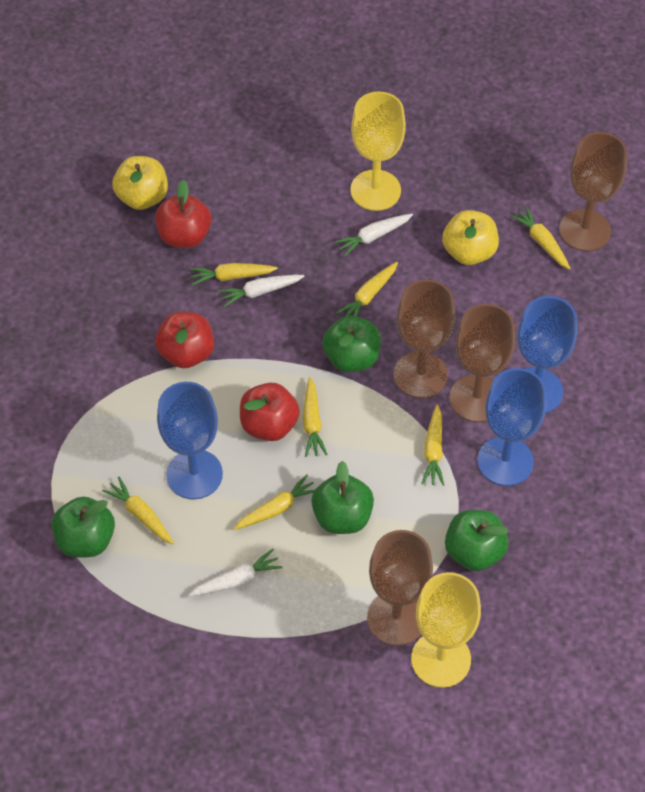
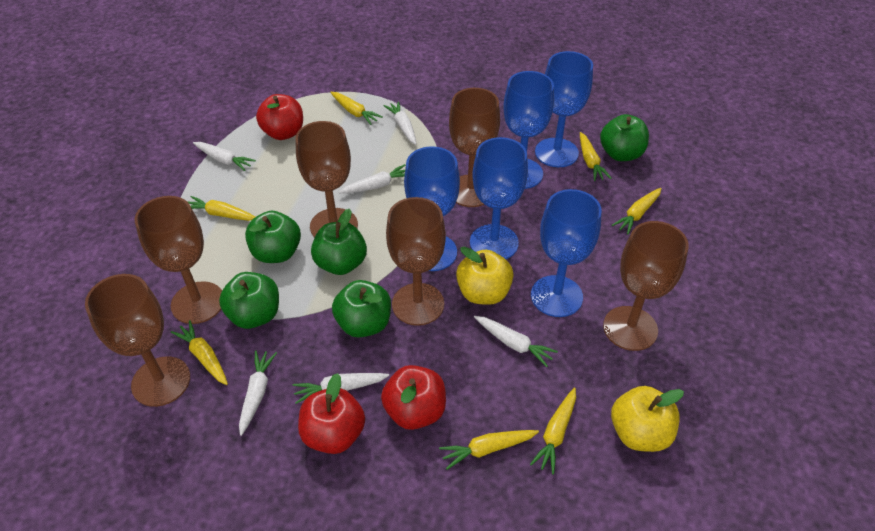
blue goblet: 3 -> 5
brown goblet: 4 -> 6
green apple: 4 -> 5
white carrot: 3 -> 6
yellow goblet: 2 -> 0

